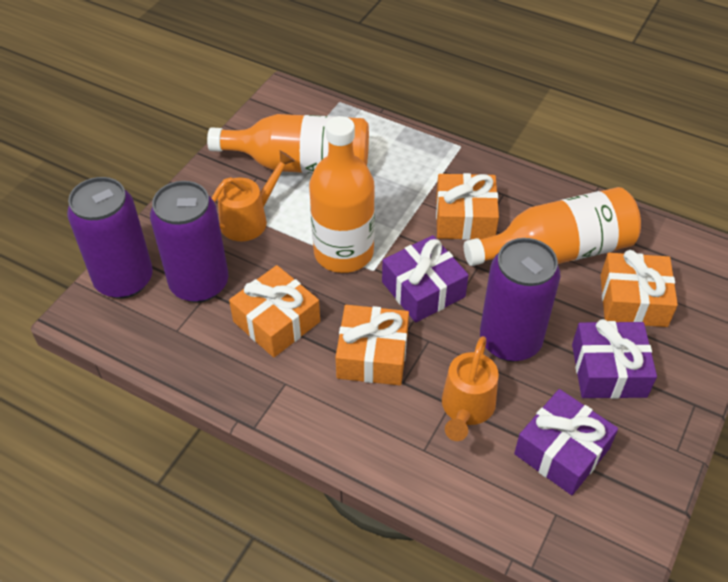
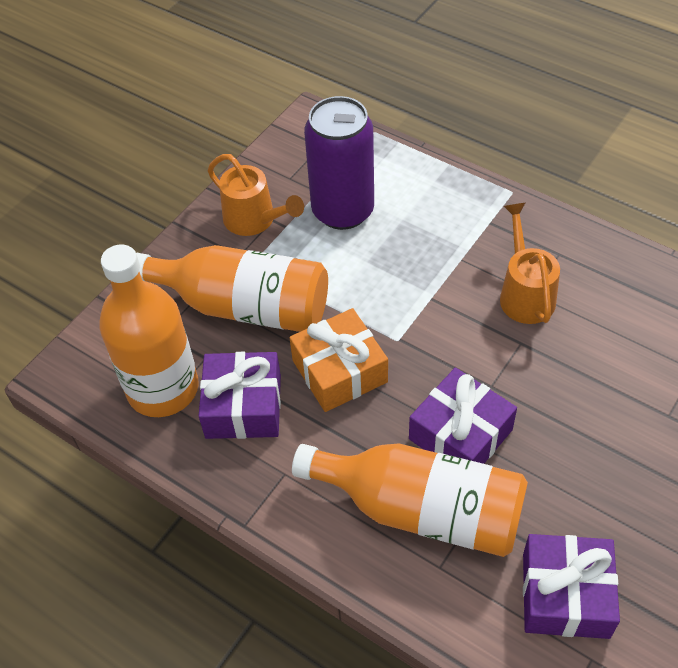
orange gift: 4 -> 1
purple can: 3 -> 1

